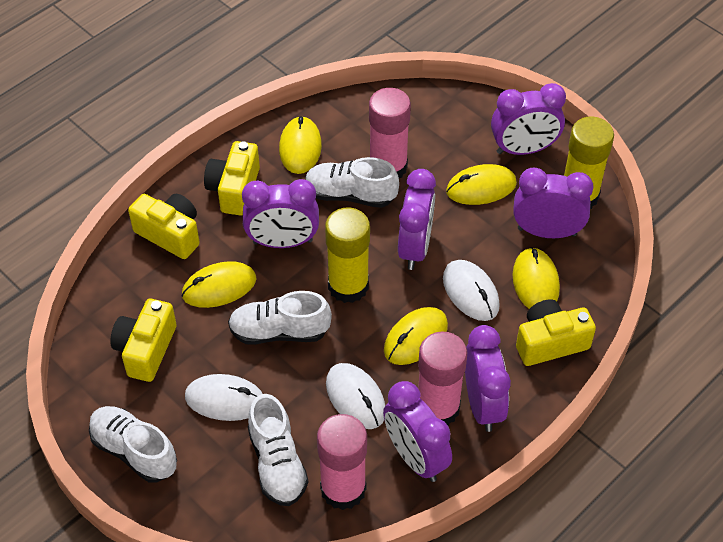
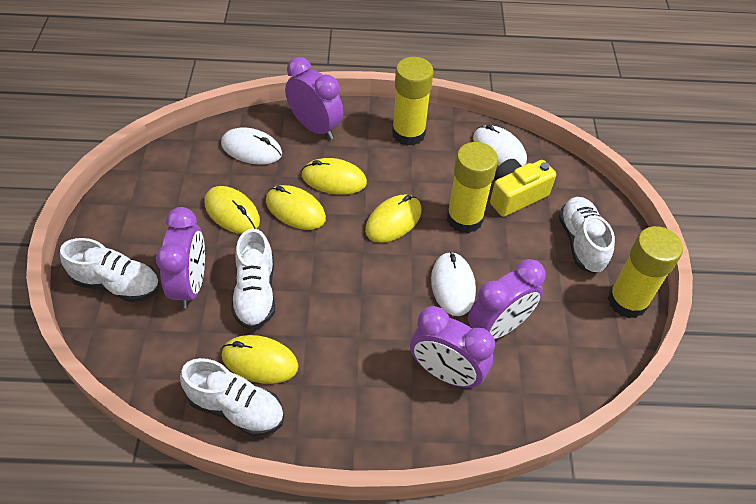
pink glue stick: 3 -> 0
purple clock: 6 -> 4
yellow camera: 4 -> 1
yellow glue stick: 2 -> 3

